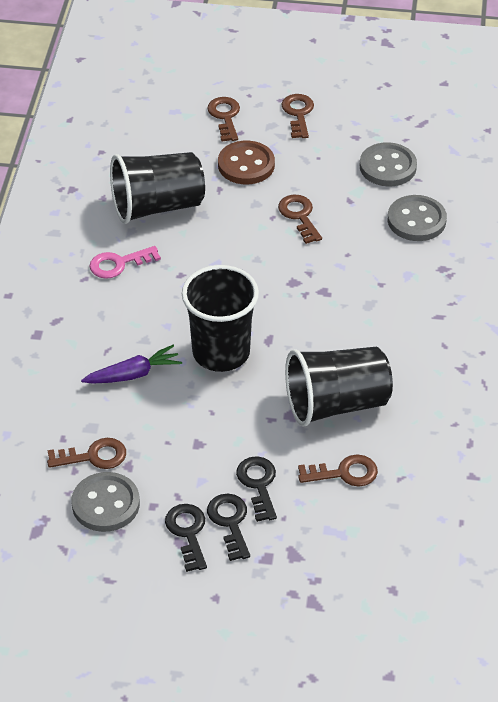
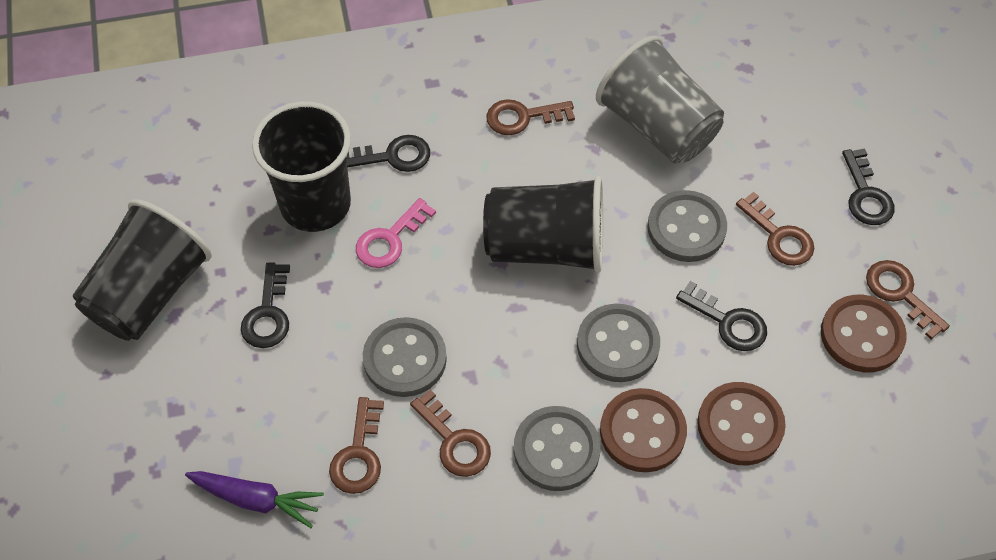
black key: 3 -> 4
brown button: 1 -> 3
grey button: 3 -> 4
grey cup: 0 -> 1

